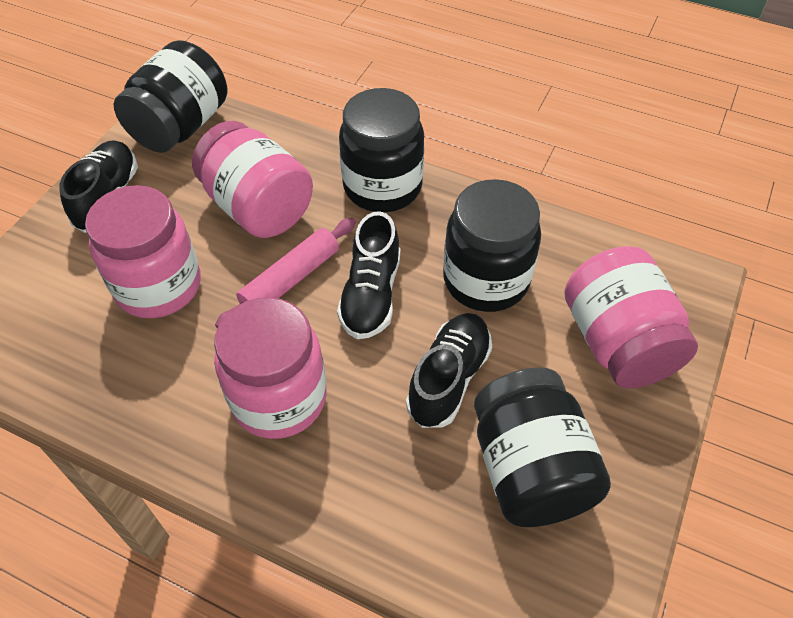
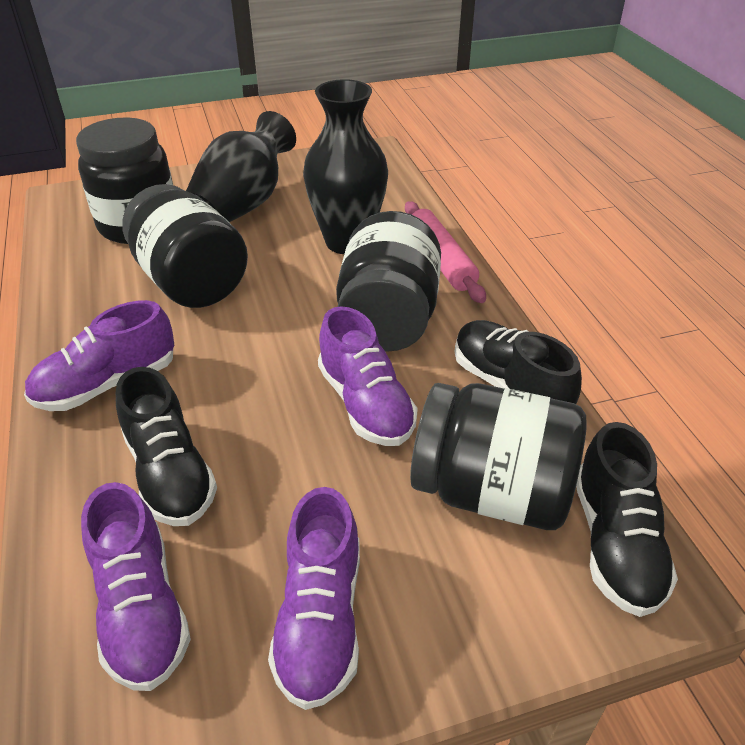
black vase: 0 -> 2
pink jar: 4 -> 0
purple shoe: 0 -> 4

